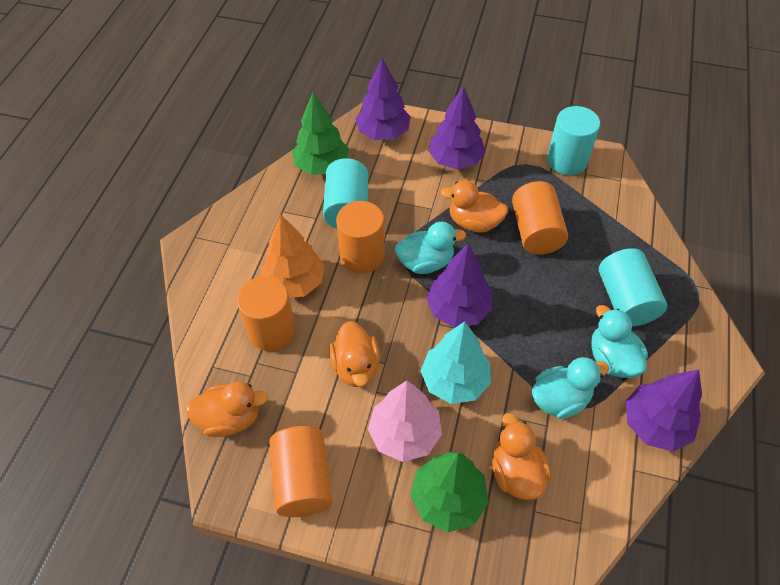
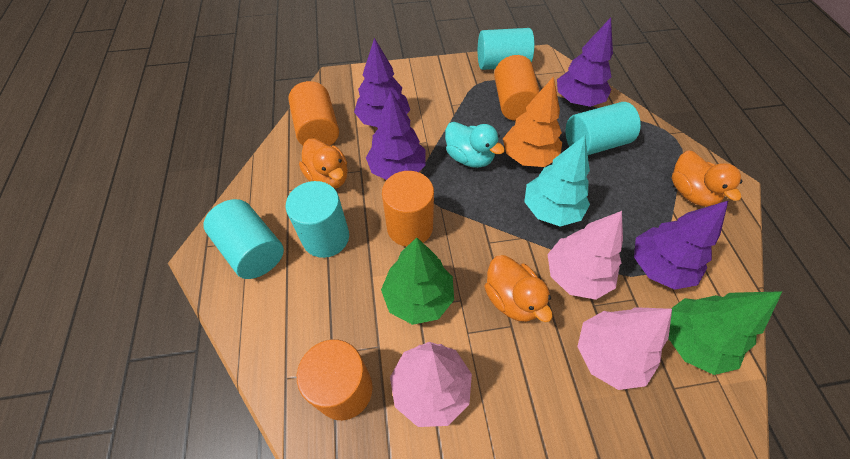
orange duck: 4 -> 3
pink tree: 1 -> 3
turquoise cylinder: 3 -> 4
turquoise duck: 3 -> 1

